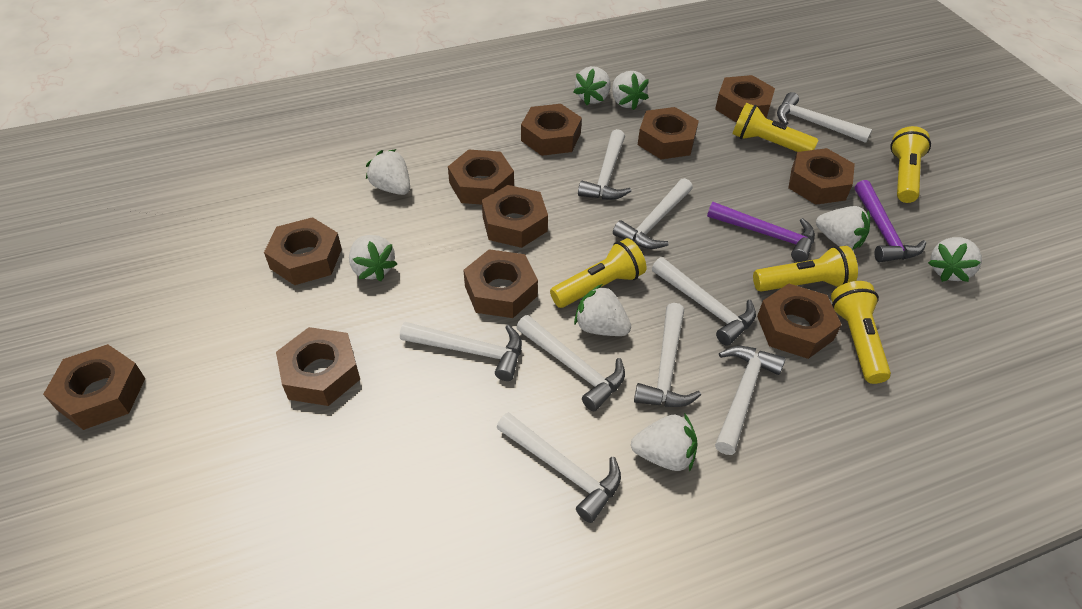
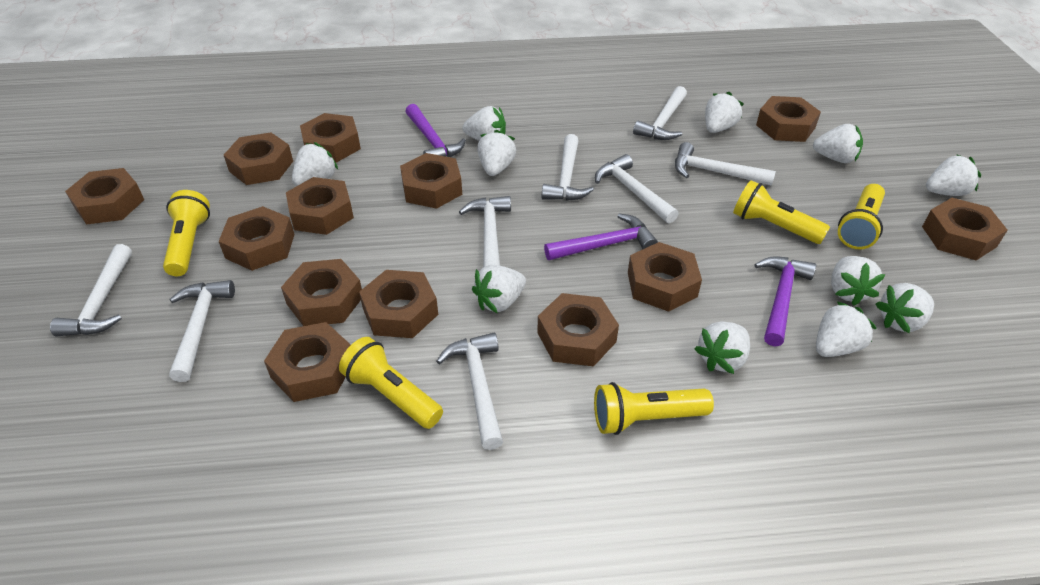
brown nut: 11 -> 13
purple hammer: 2 -> 3
white hammer: 9 -> 8
white strawberry: 8 -> 11

